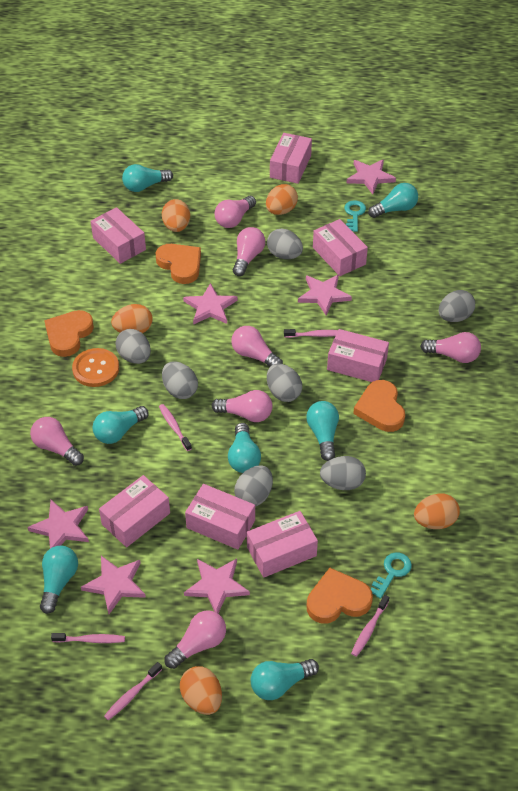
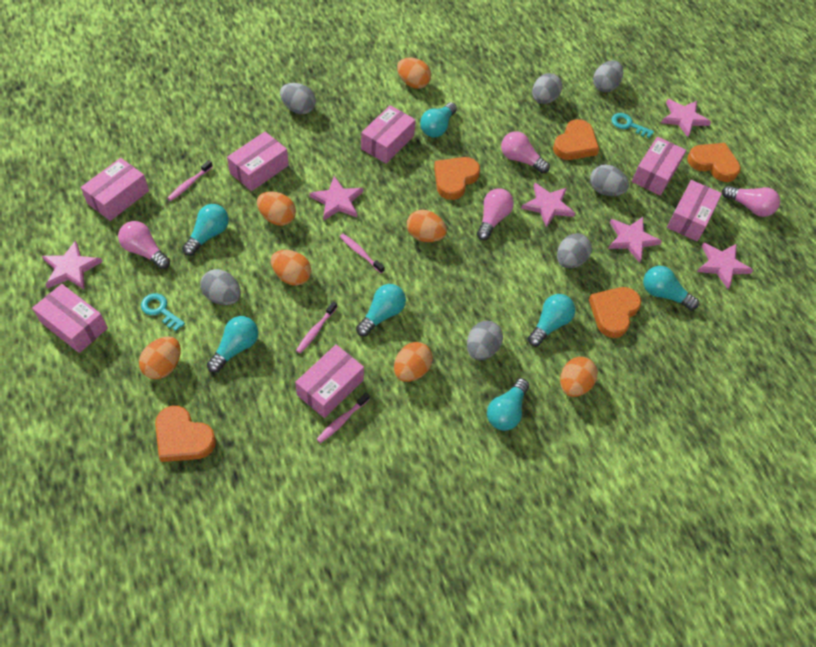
orange button: 1 -> 0
orange egg: 5 -> 7
orange heart: 4 -> 5
pink light bulb: 7 -> 4
pink toothbrush: 5 -> 4

